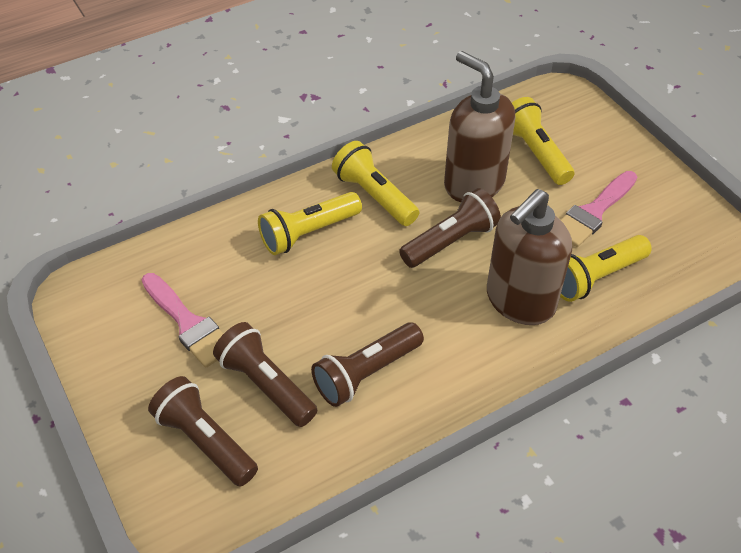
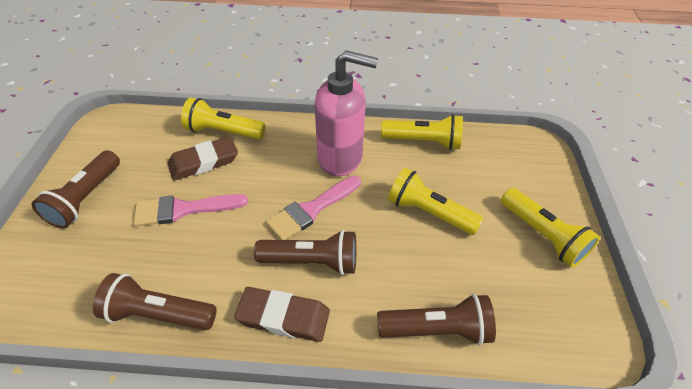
brown eraser: 0 -> 2
brown soap dispenser: 2 -> 0
pink soap dispenser: 0 -> 1

